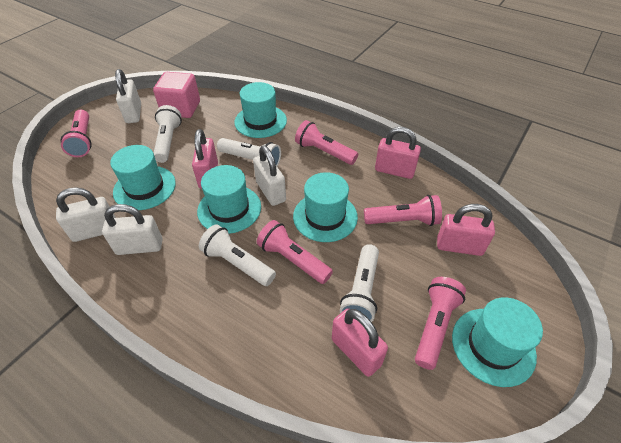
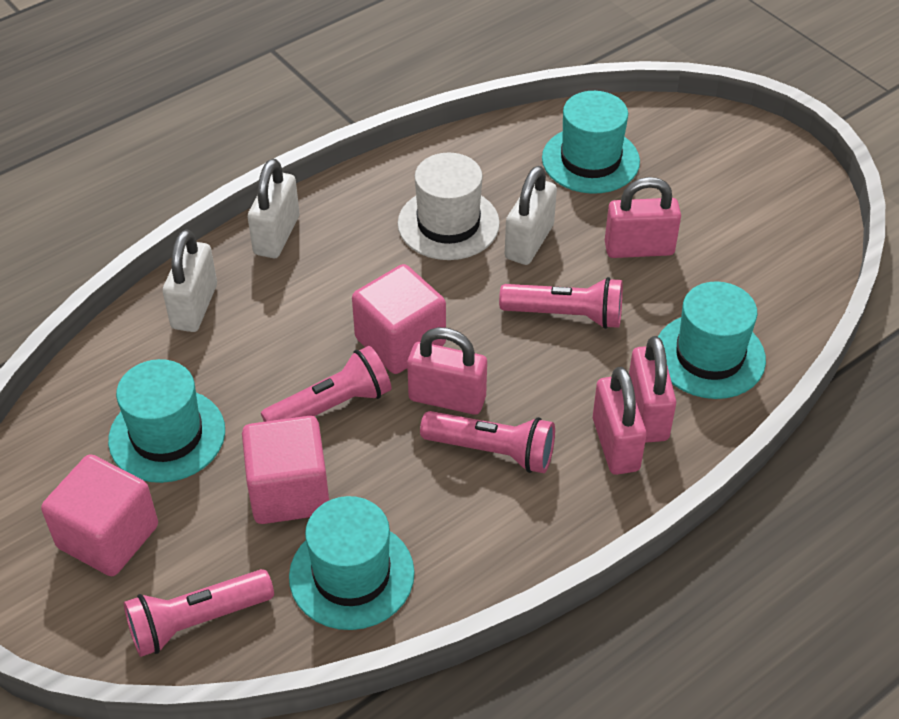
pink cube: 1 -> 3
pink flashlight: 5 -> 4
turquoise hat: 5 -> 4
white flashlight: 4 -> 0
white hat: 0 -> 1
white padlock: 4 -> 3

